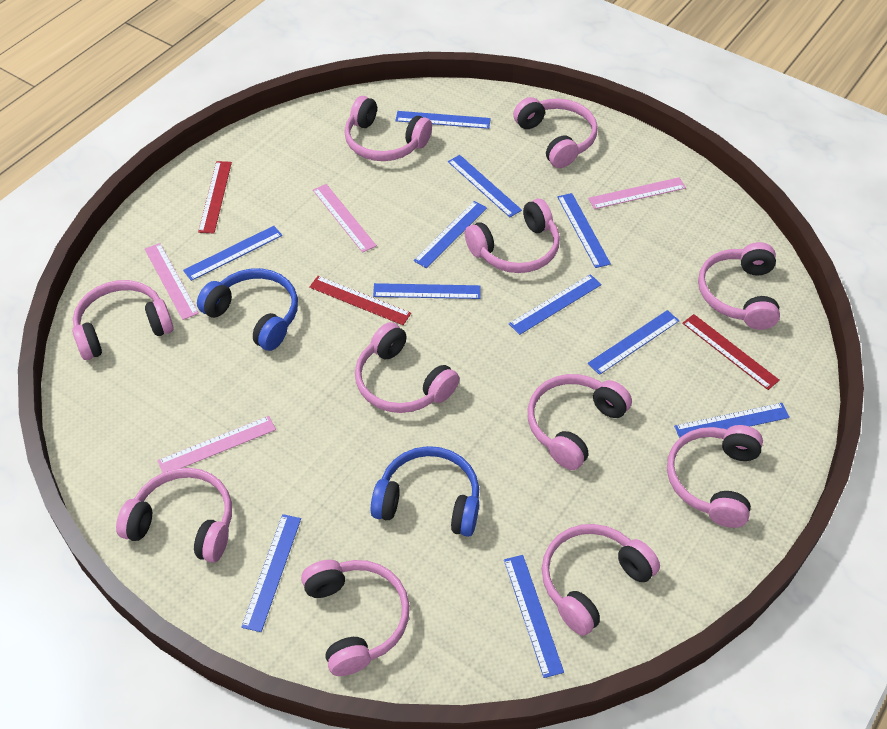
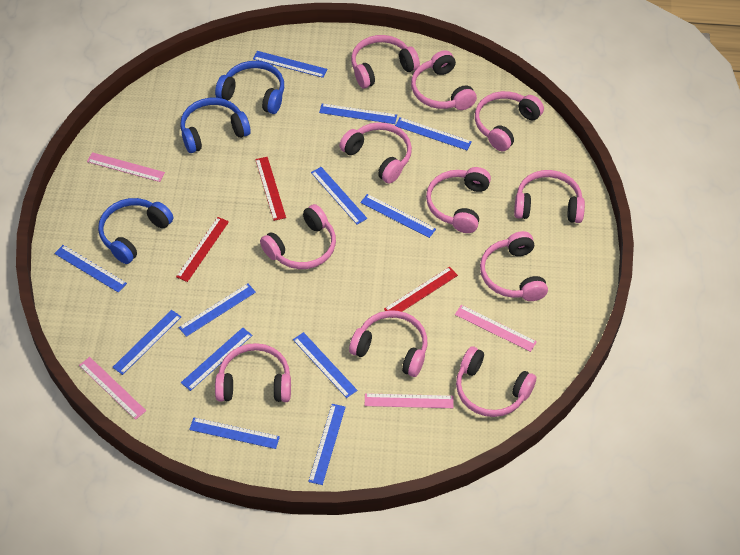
blue headphones: 2 -> 3
blue ruler: 11 -> 12

